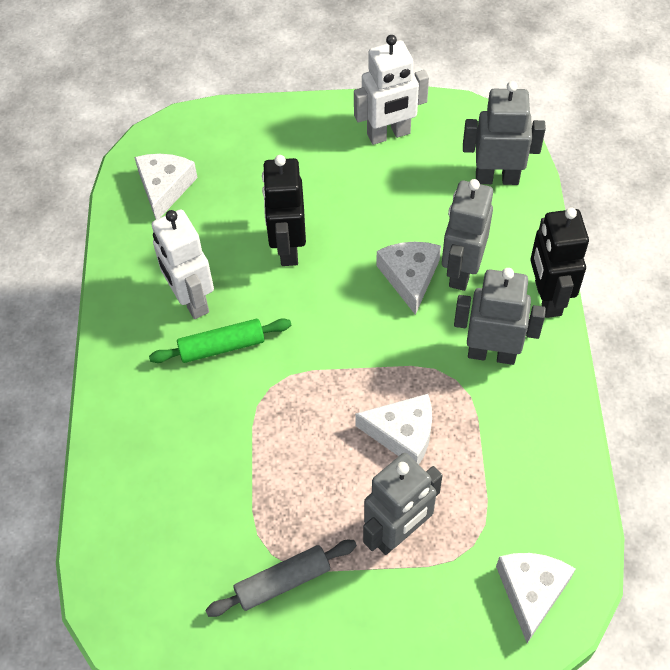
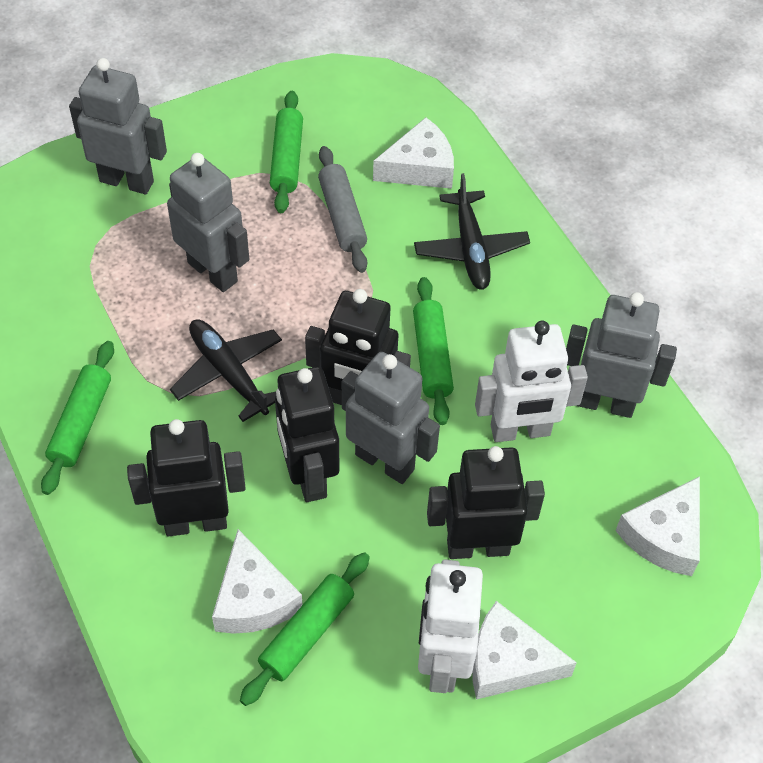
black plane: 0 -> 2
black robot: 2 -> 4
green rolling pin: 1 -> 4

